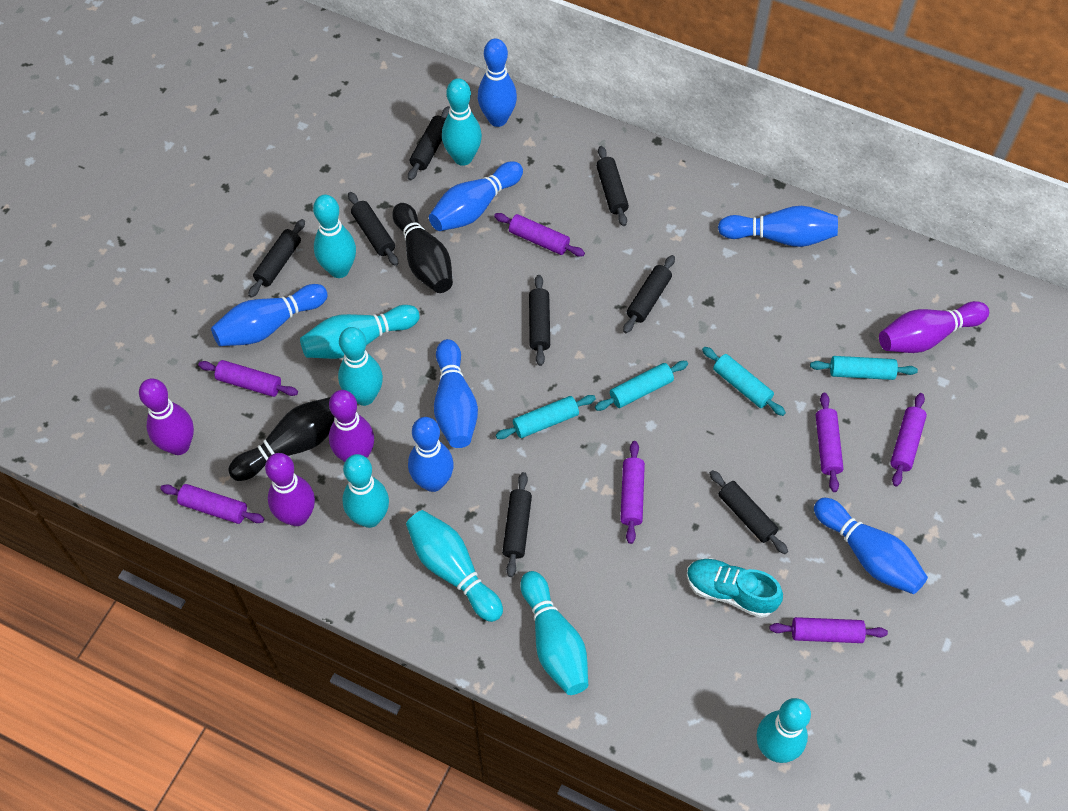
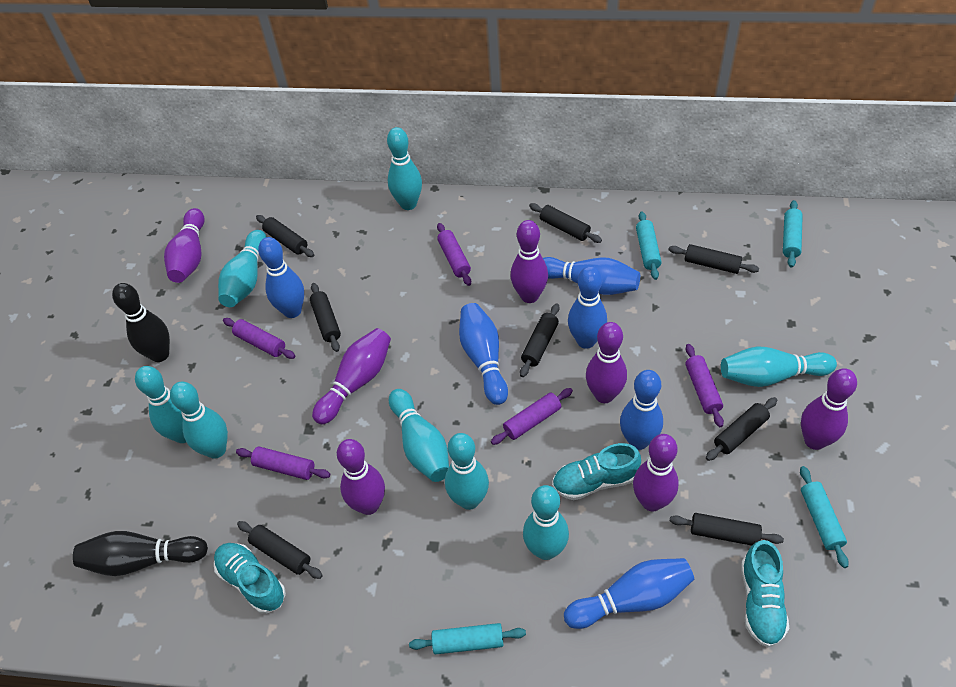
blue bowling pin: 7 -> 6
purple bowling pin: 4 -> 7
purple rolling pin: 7 -> 5
turquoise shoe: 1 -> 3

